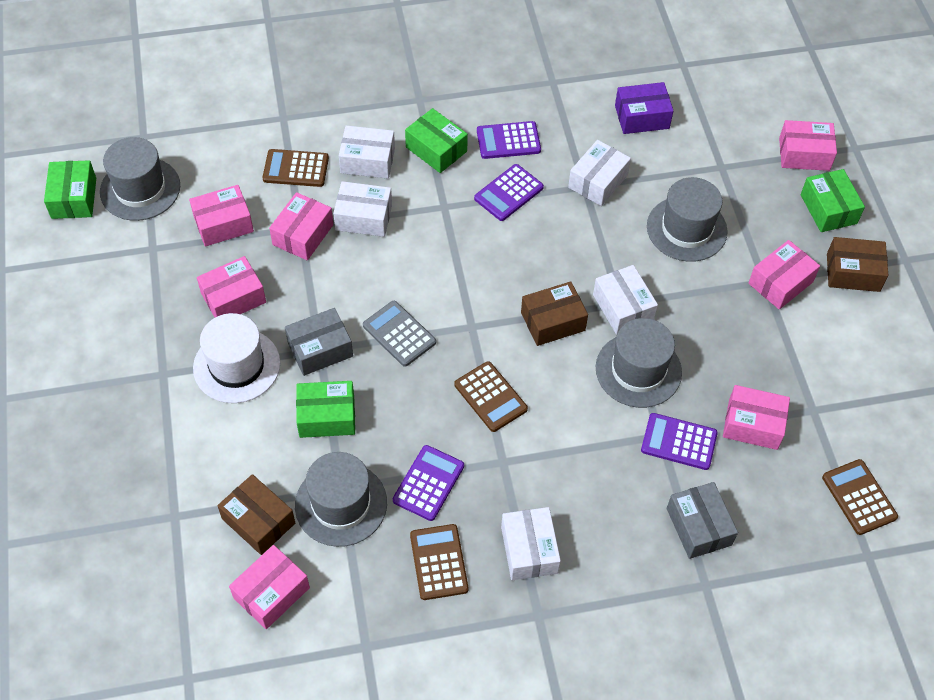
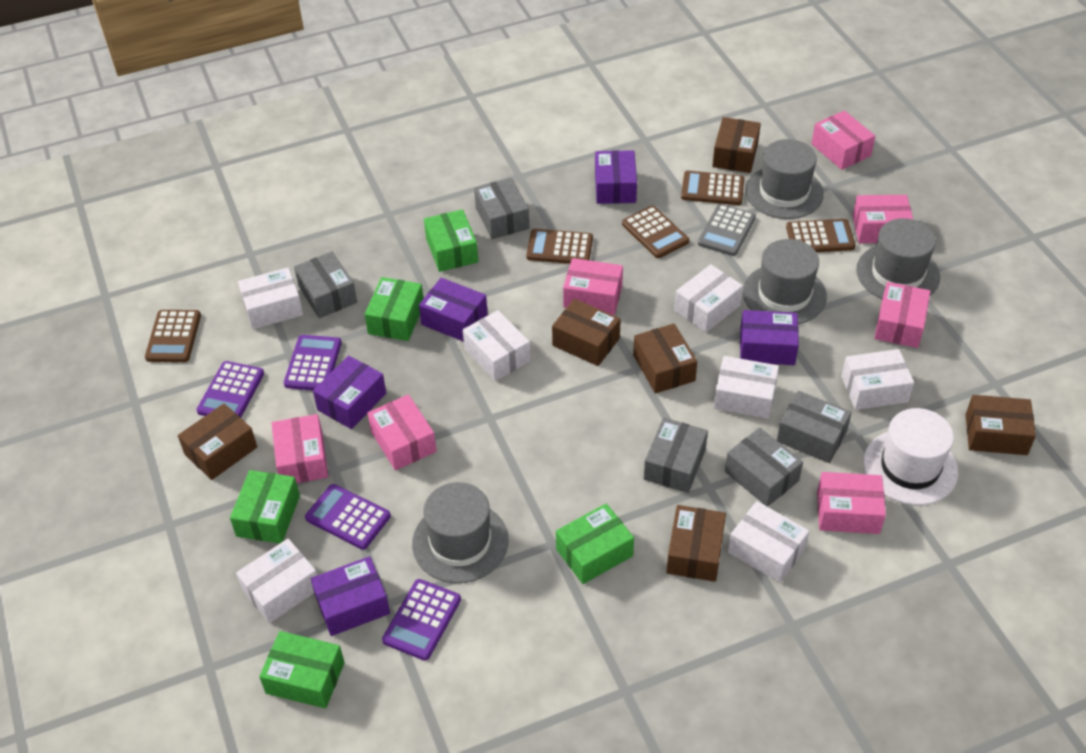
brown box: 3 -> 6
brown calculator: 4 -> 5
green box: 4 -> 5
grey box: 2 -> 5
purple box: 1 -> 5
white box: 5 -> 7

